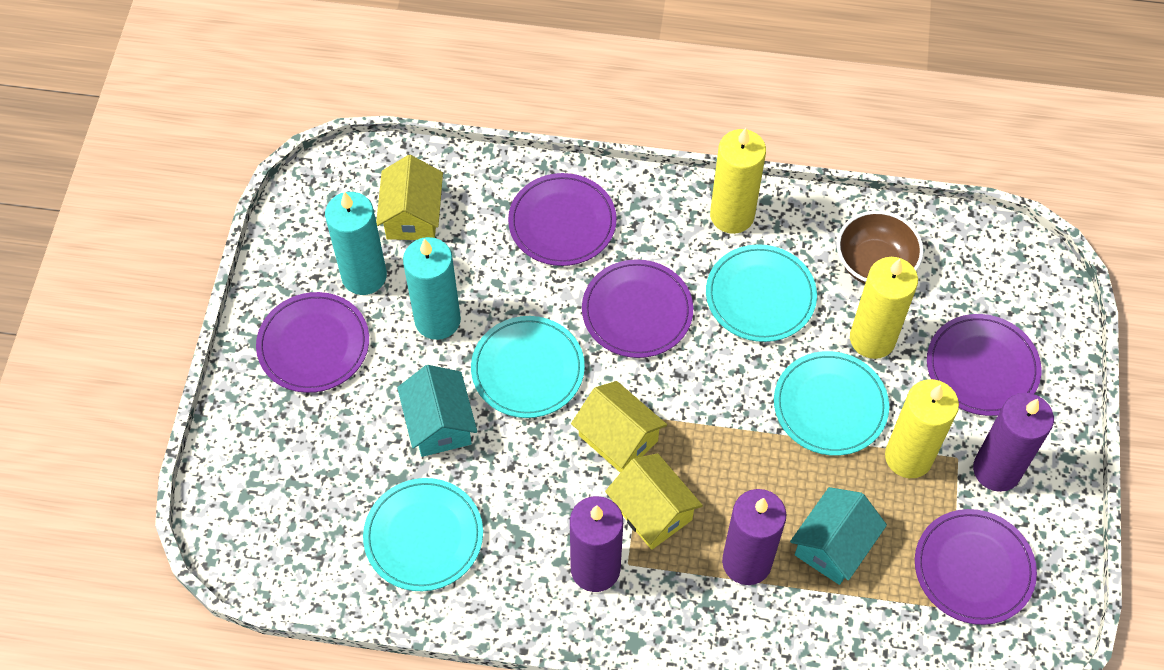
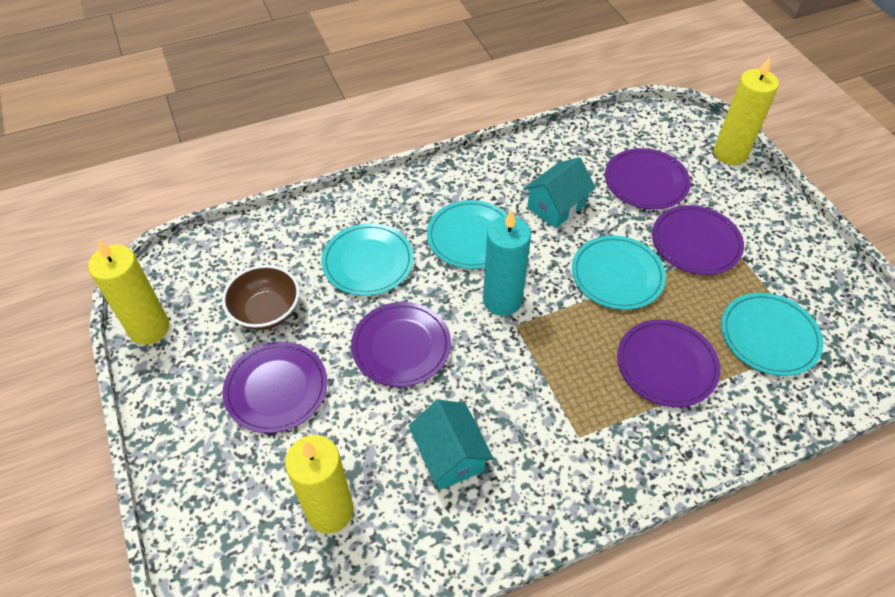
purple candle: 3 -> 0
turquoise candle: 2 -> 1
yellow house: 3 -> 0

